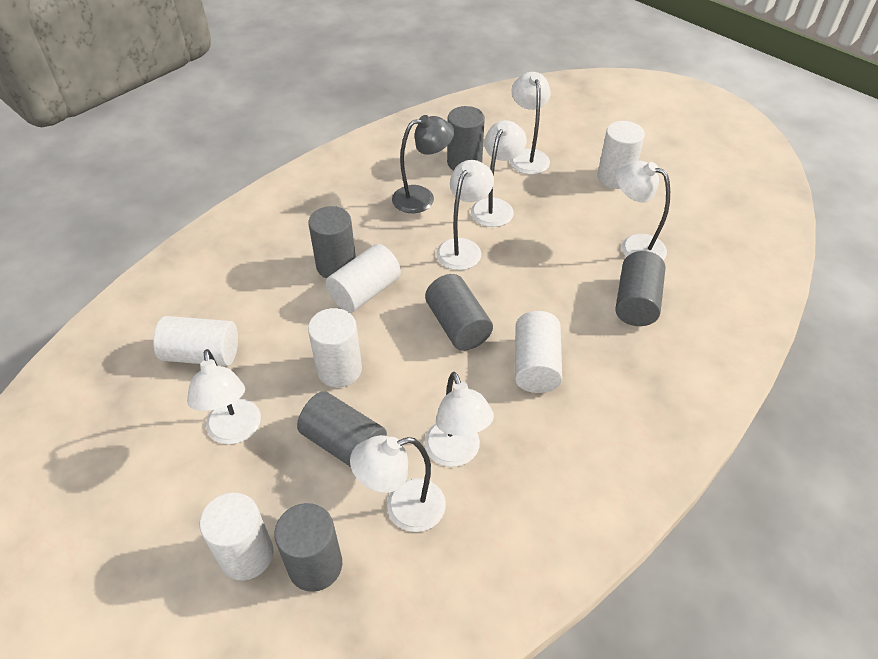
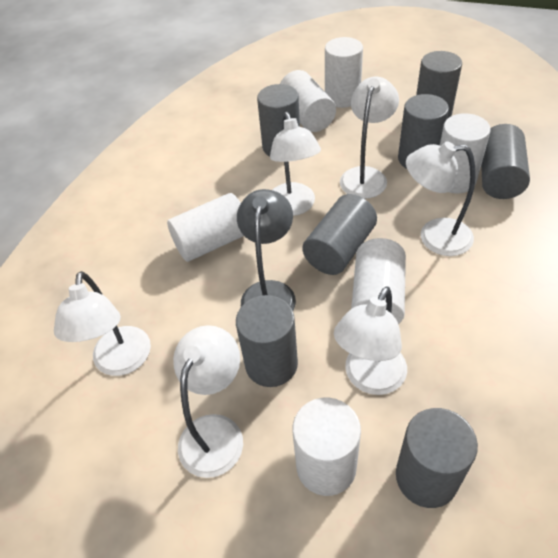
grey cylinder: 6 -> 7
white lamp: 7 -> 6

